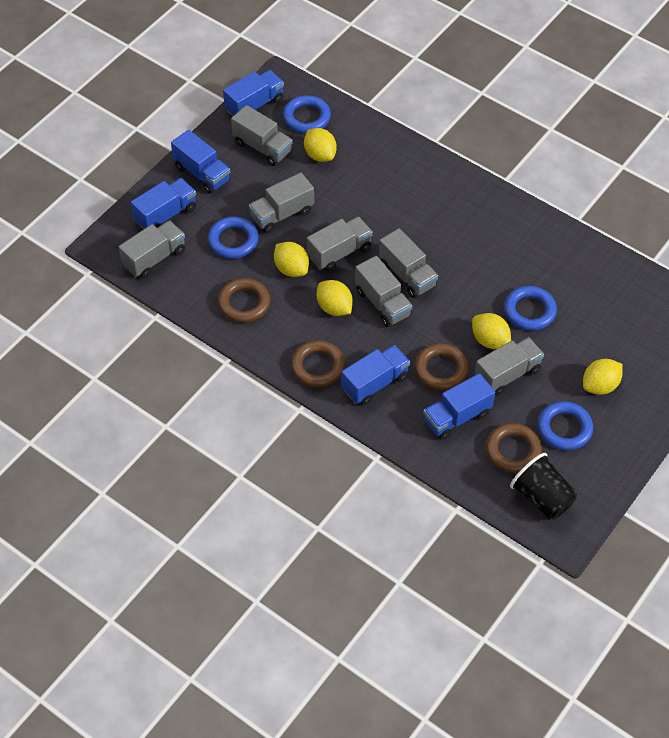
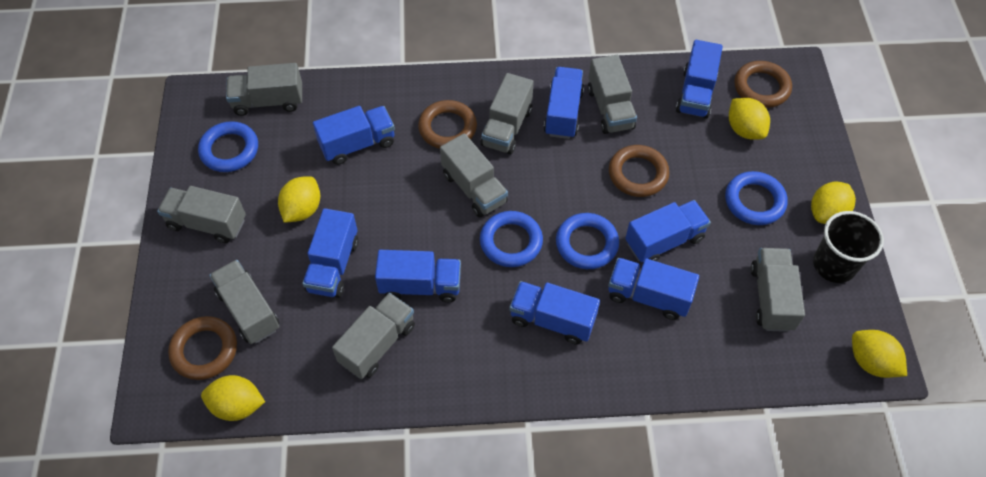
blue truck: 5 -> 8
grey truck: 7 -> 8

